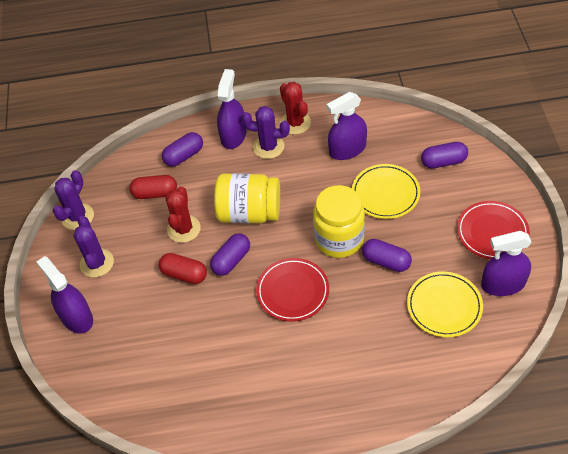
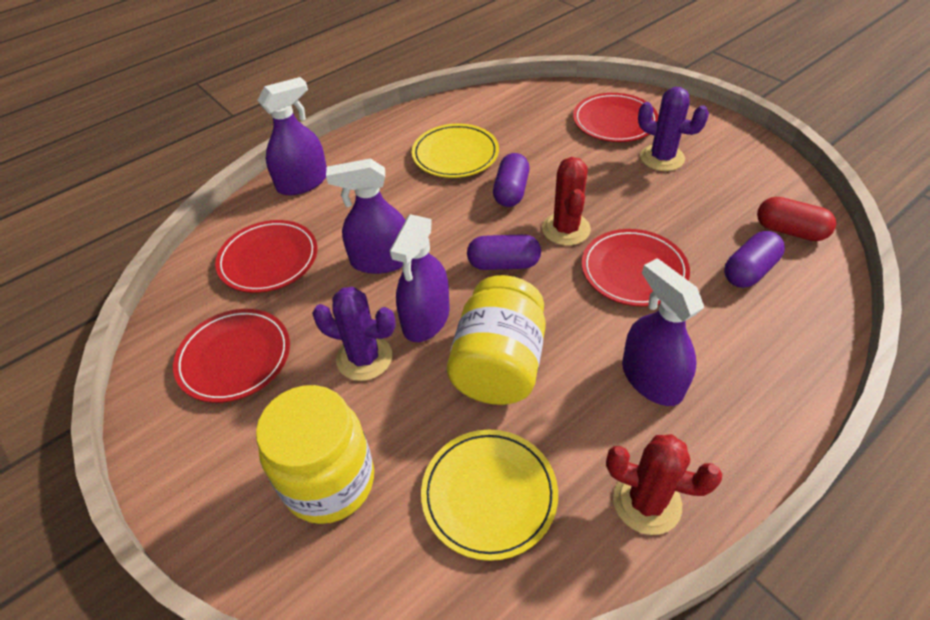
purple cactus: 3 -> 2
purple capsule: 4 -> 3
red capsule: 2 -> 1
red plate: 2 -> 4

